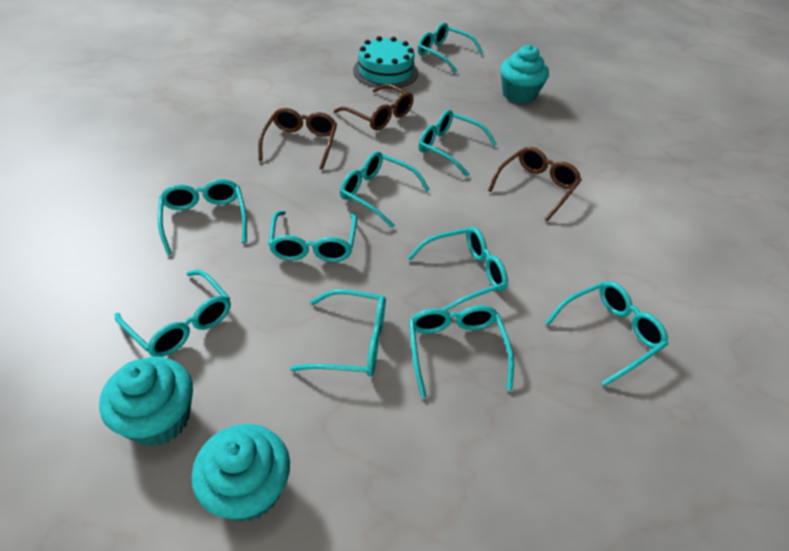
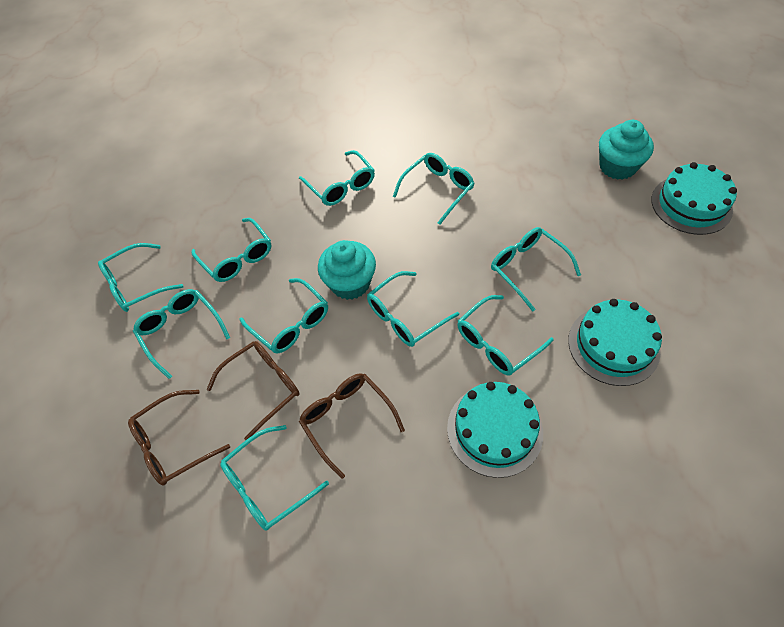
turquoise cake: 1 -> 3
turquoise cupcake: 3 -> 2

